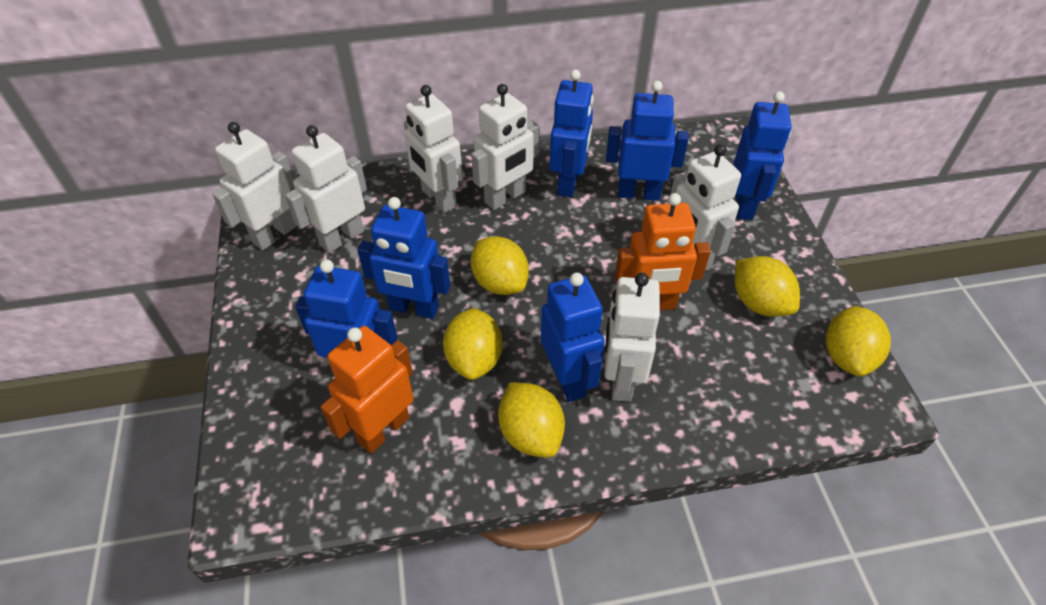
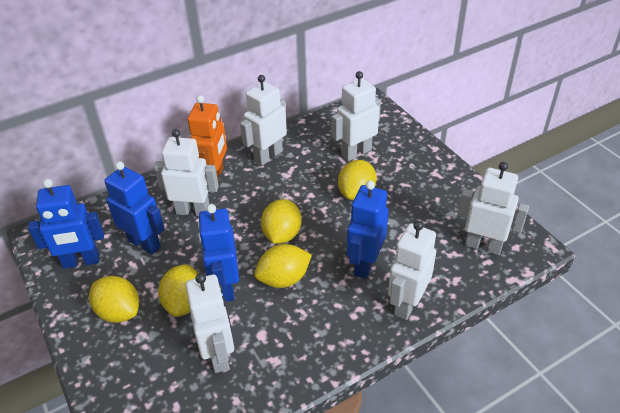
blue robot: 6 -> 4
orange robot: 2 -> 1

